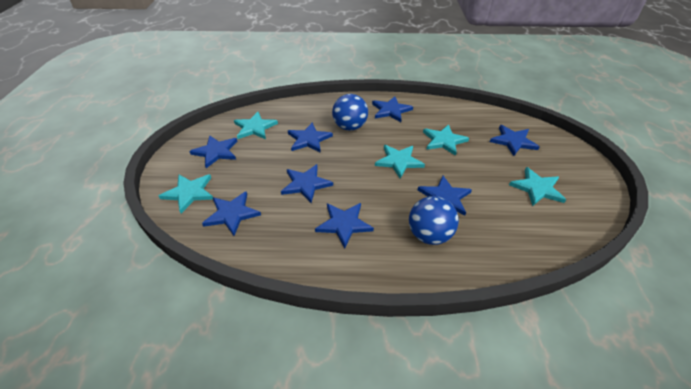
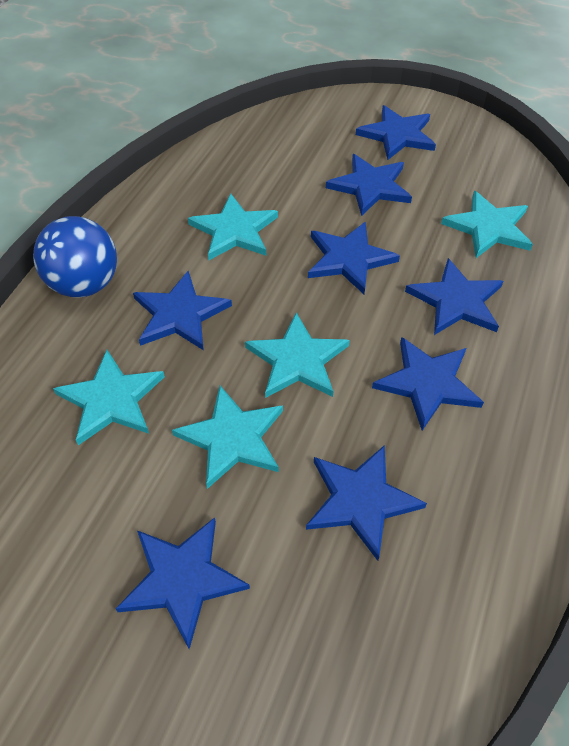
blue ball: 2 -> 1

